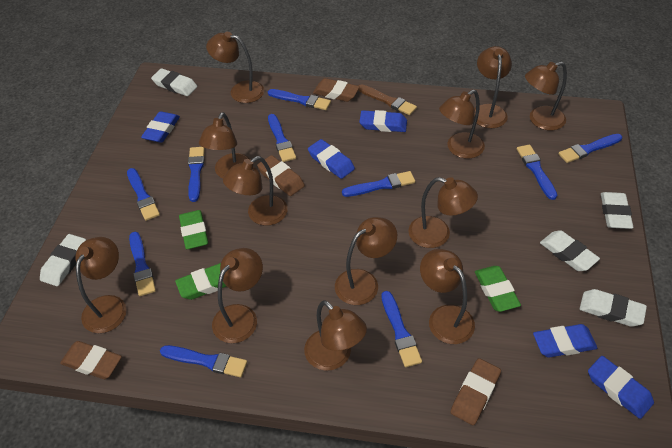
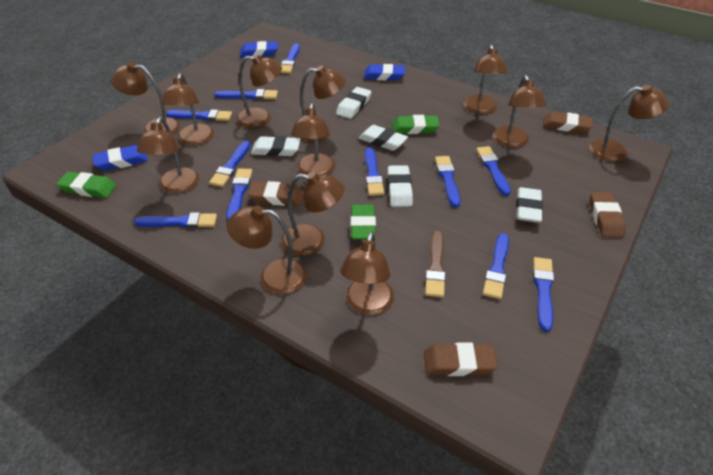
blue brush: 10 -> 11
blue eraser: 5 -> 3

